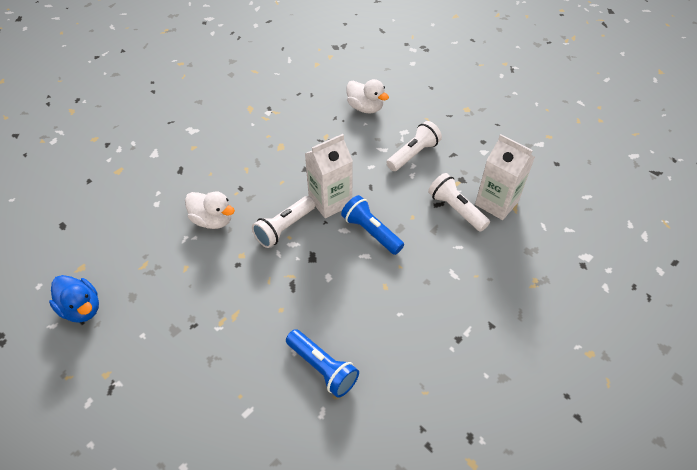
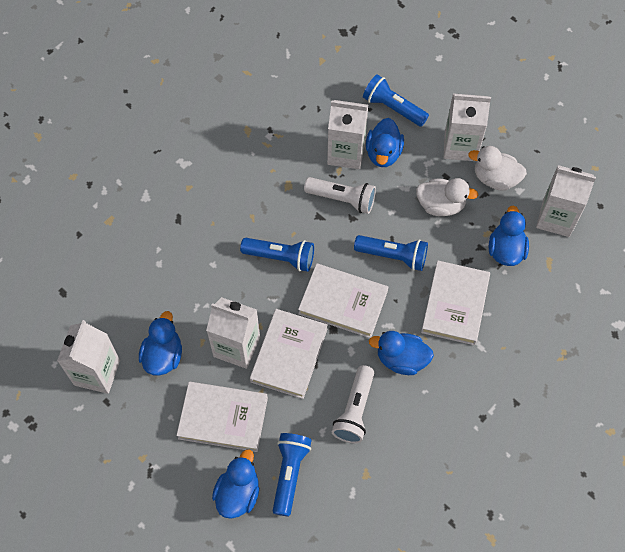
blue duck: 1 -> 5
blue flashlight: 2 -> 4
white book: 0 -> 4
white carton: 2 -> 5
white flashlight: 3 -> 2

